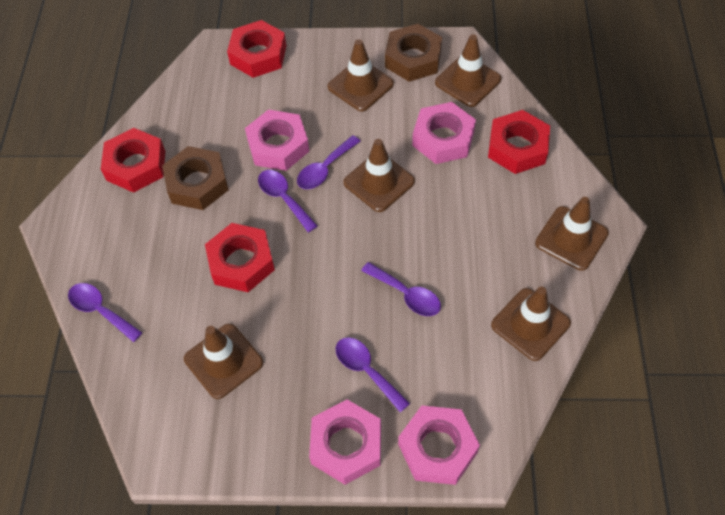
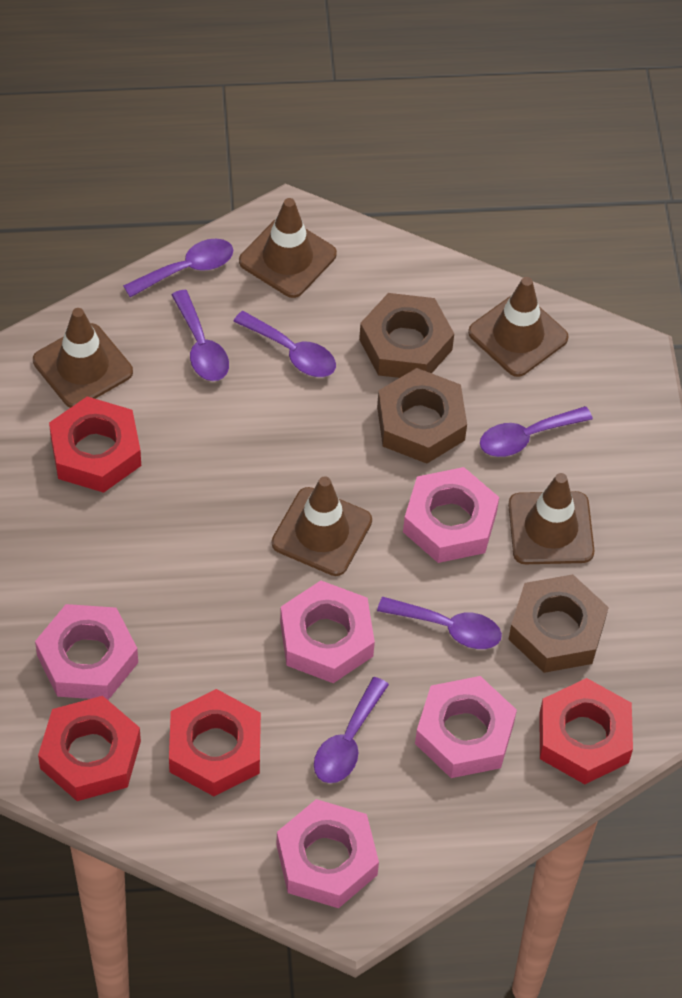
brown nut: 2 -> 3
brown traffic cone: 6 -> 5
pink nut: 4 -> 5
purple spoon: 5 -> 6

